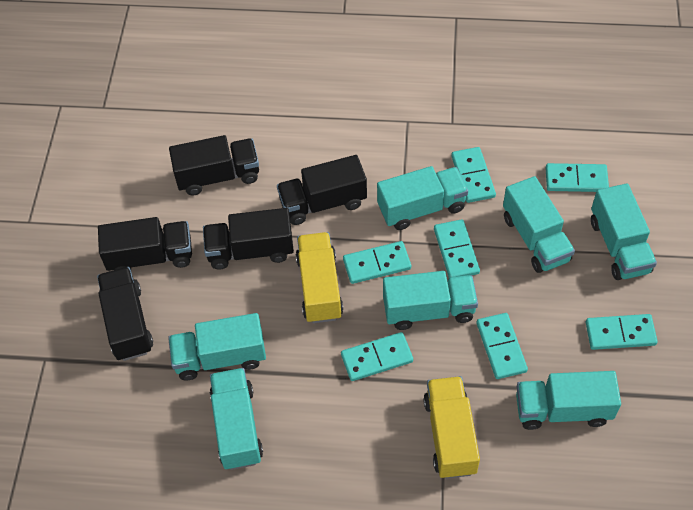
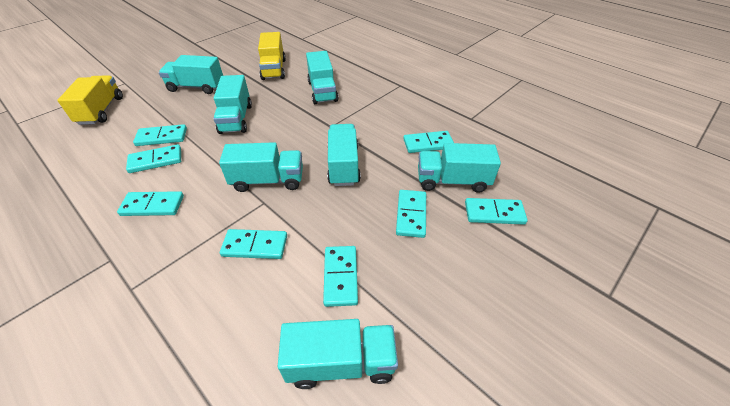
black truck: 5 -> 0
turquoise domino: 7 -> 8

